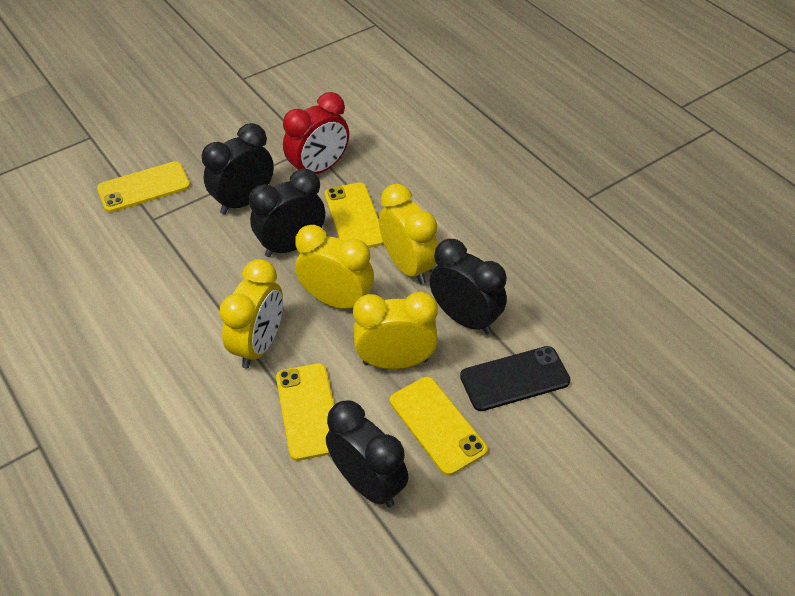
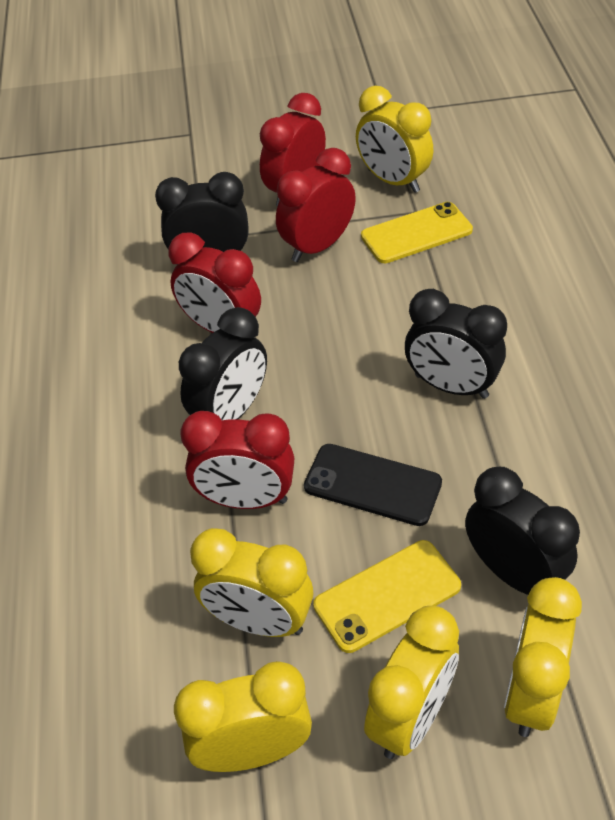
red clock: 1 -> 4
yellow clock: 4 -> 5
yellow phone: 4 -> 2

